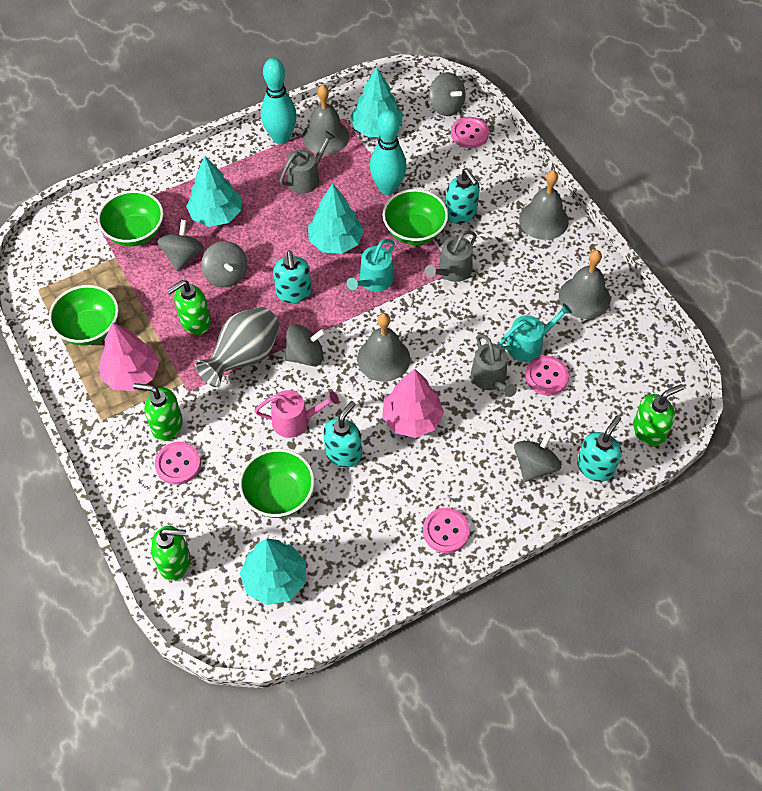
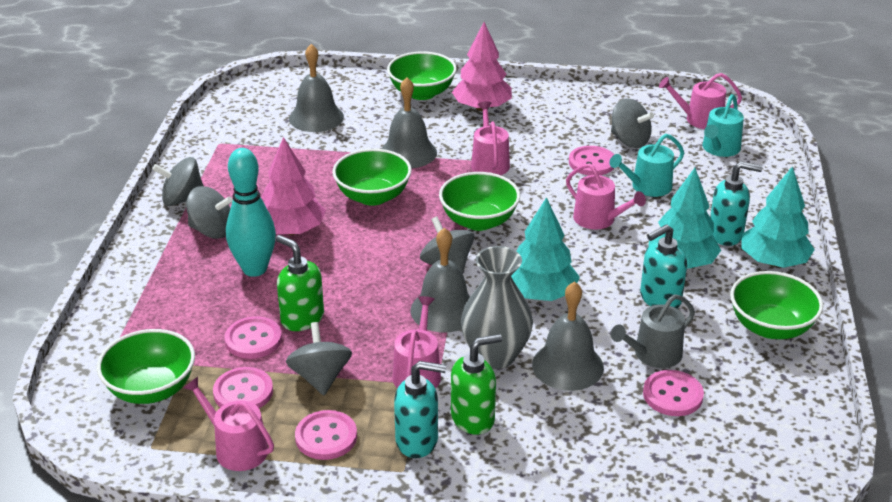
green bowl: 4 -> 5
green soap dispenser: 4 -> 2
grey watering can: 3 -> 1
pink button: 4 -> 5
pink watering can: 1 -> 5
turquoise bowling pin: 2 -> 1
turquoise soap dispenser: 4 -> 3
turquoise tree: 4 -> 3

